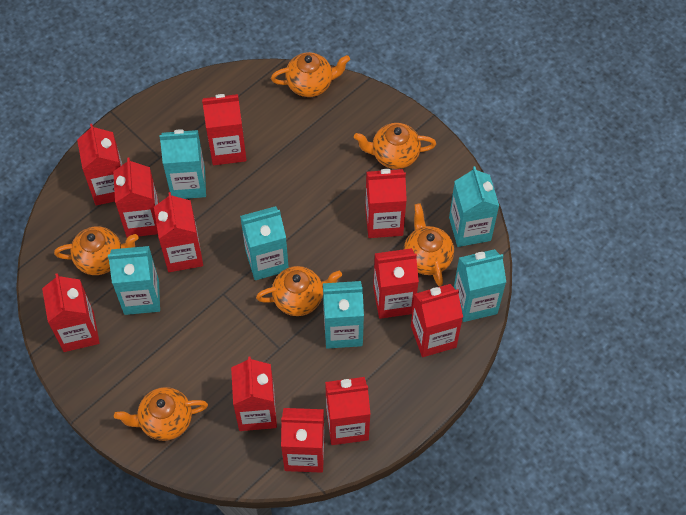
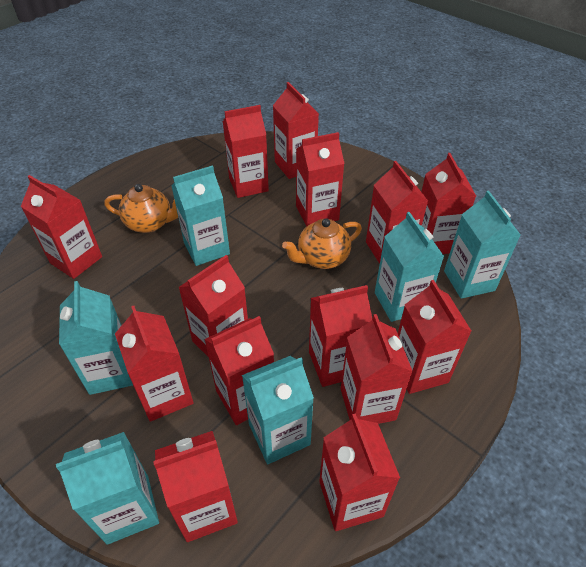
orange teapot: 6 -> 2
red carton: 11 -> 14

